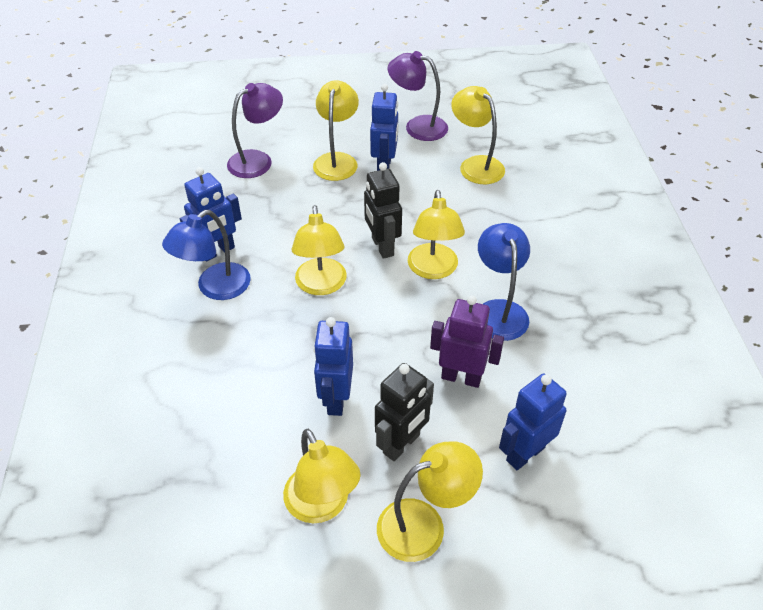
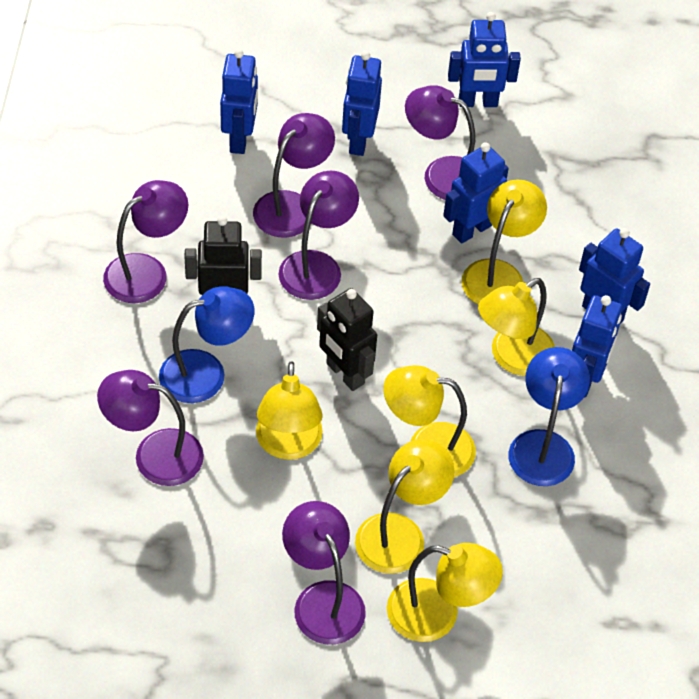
blue robot: 4 -> 6
purple lamp: 2 -> 6
purple robot: 1 -> 0

